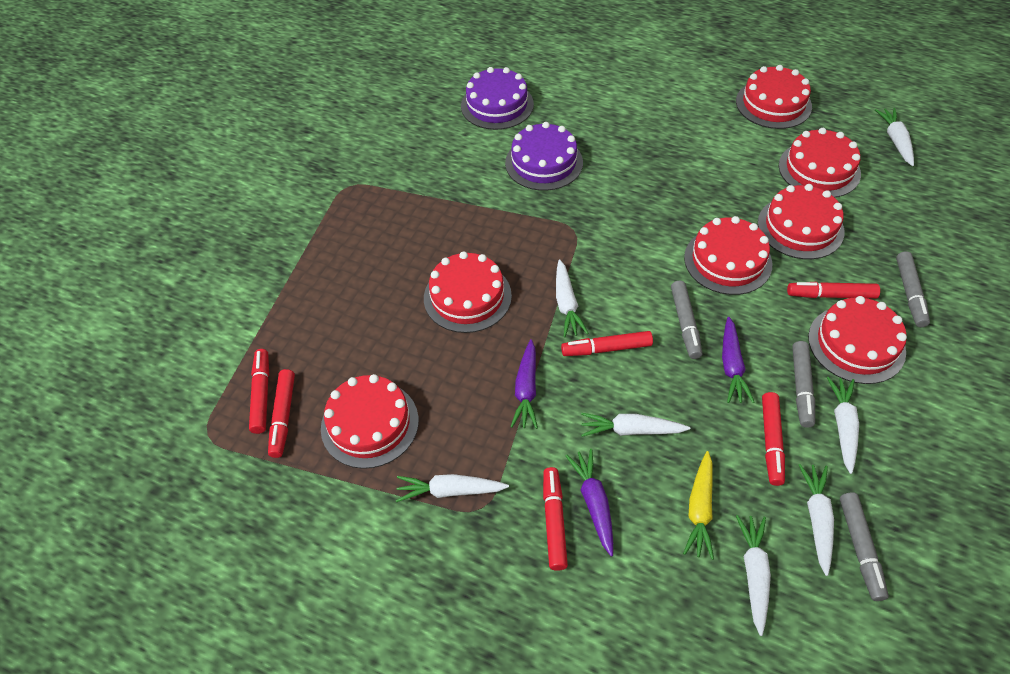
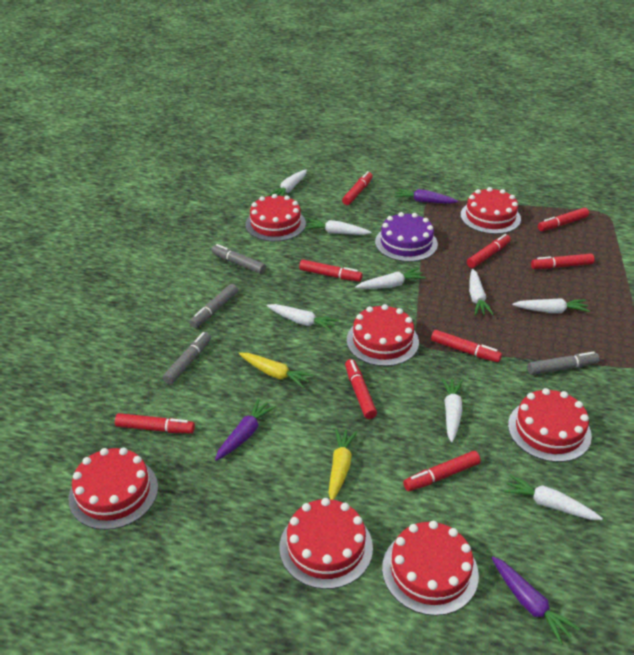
purple cake: 2 -> 1
red marker: 6 -> 9
white carrot: 7 -> 8
yellow carrot: 1 -> 2

